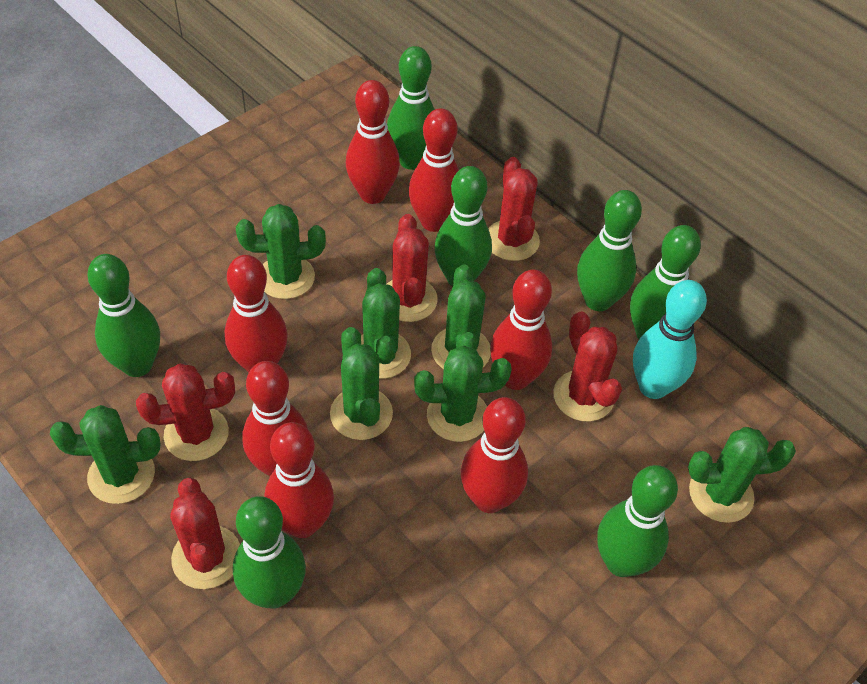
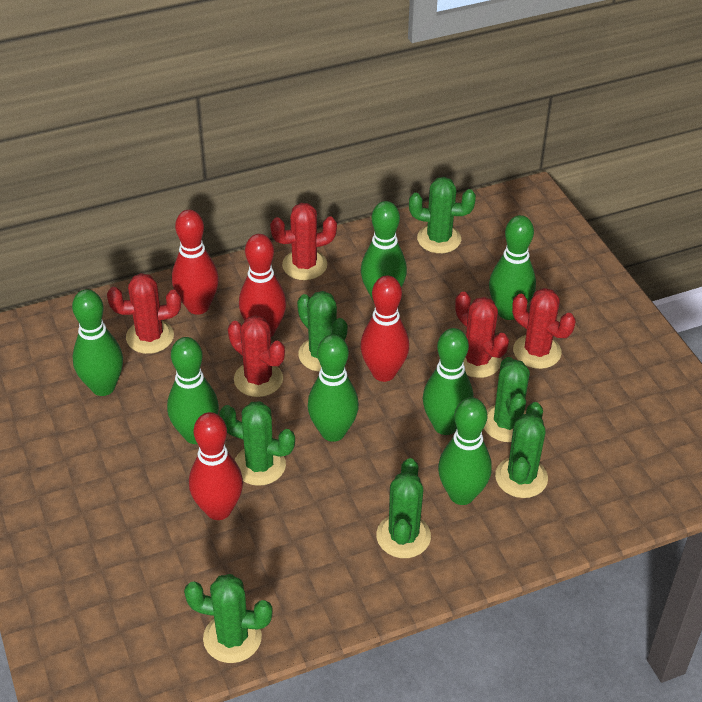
red bowling pin: 7 -> 4
turquoise bowling pin: 1 -> 0

